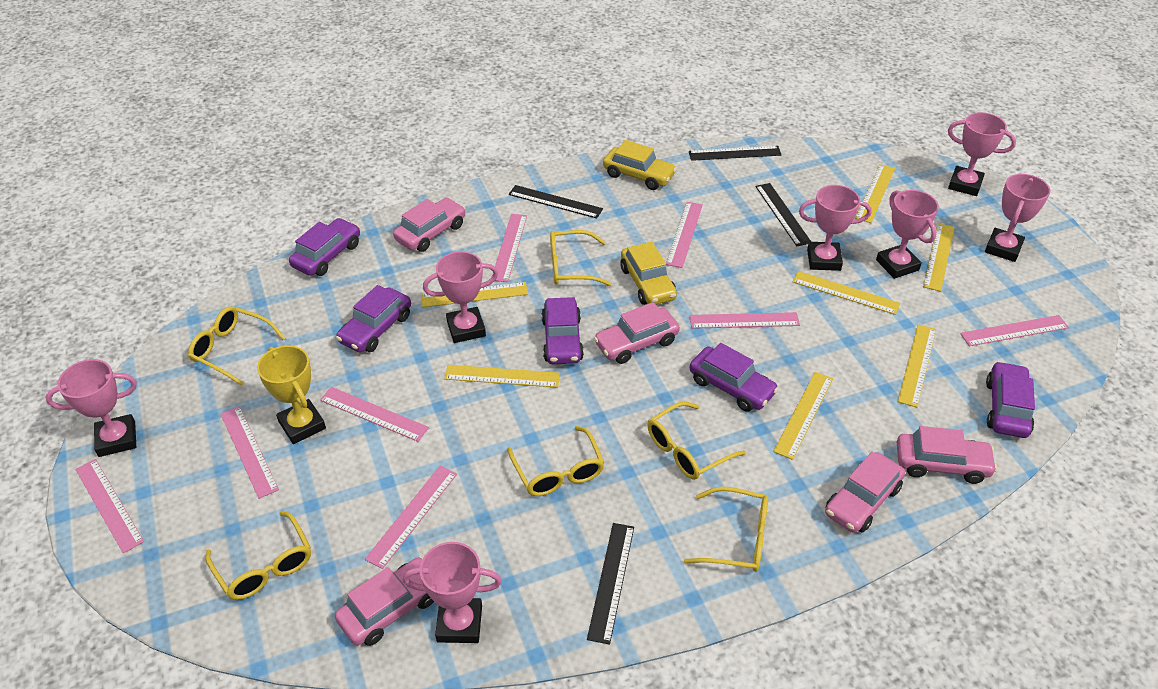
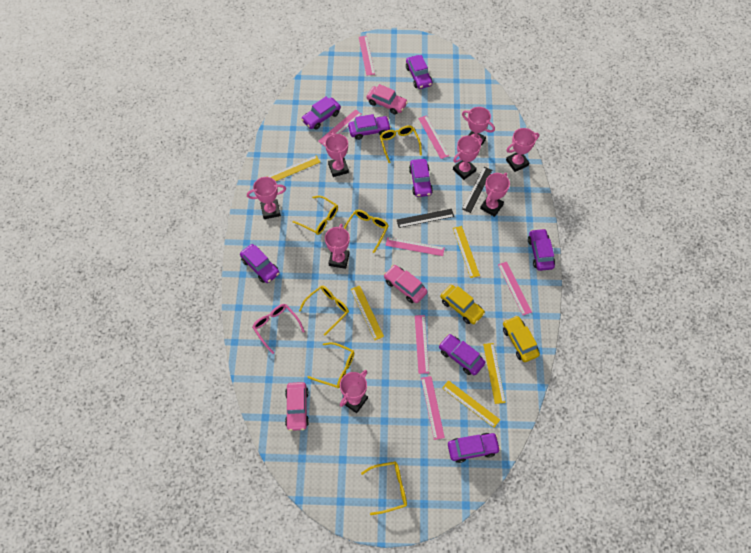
black ruler: 4 -> 2
pink car: 5 -> 3
pink glasses: 0 -> 1
pink ruler: 8 -> 7
pink trophy: 7 -> 8
purple car: 5 -> 8
yellow ruler: 7 -> 5
yellow trophy: 1 -> 0

